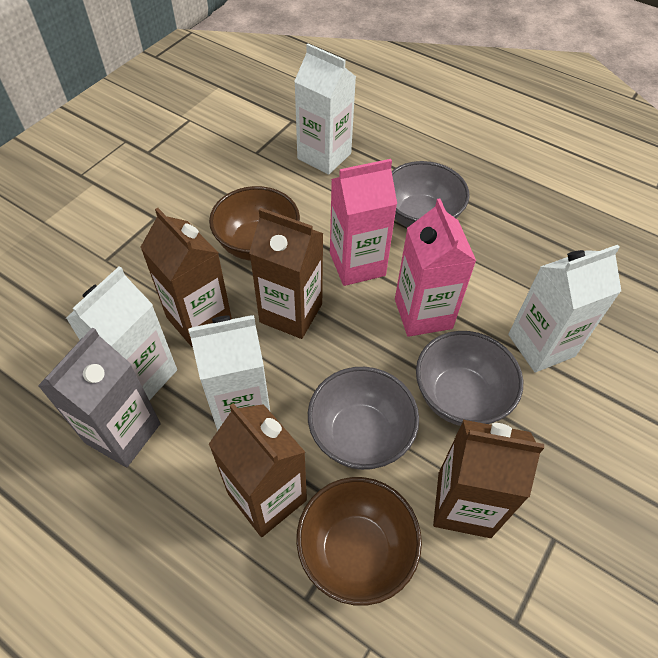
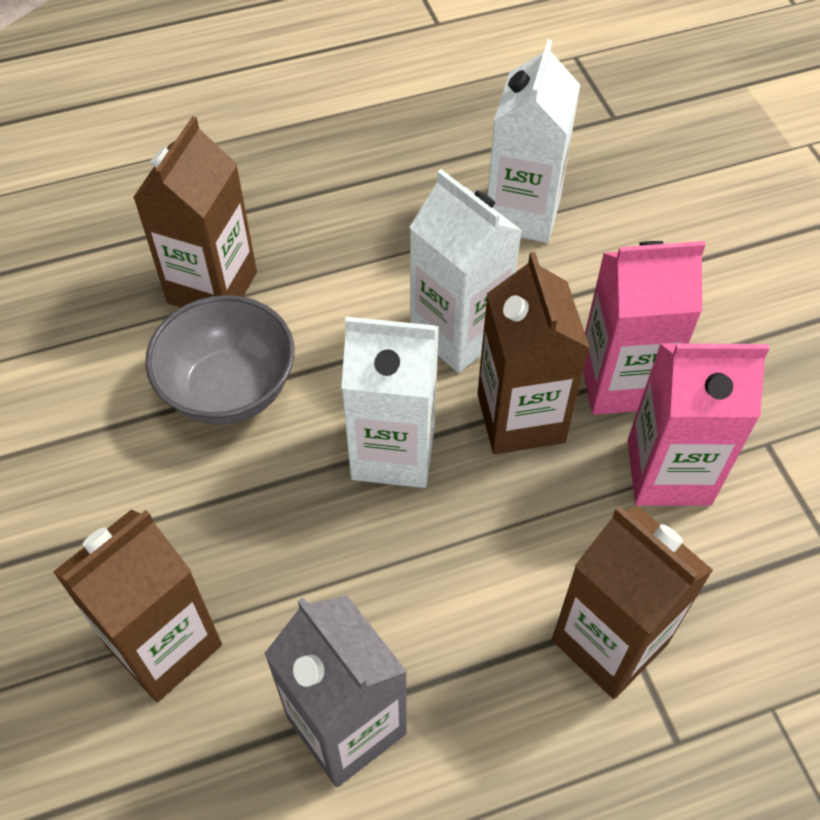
brown bowl: 2 -> 0
grey bowl: 3 -> 1
white carton: 4 -> 3

